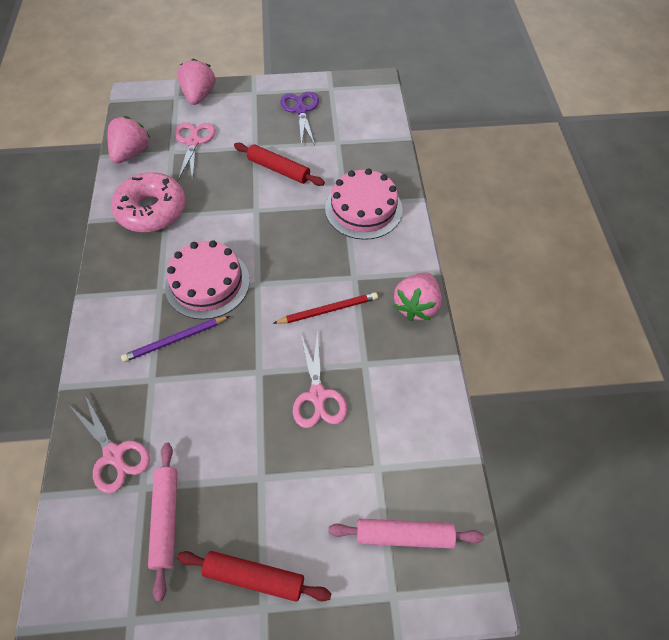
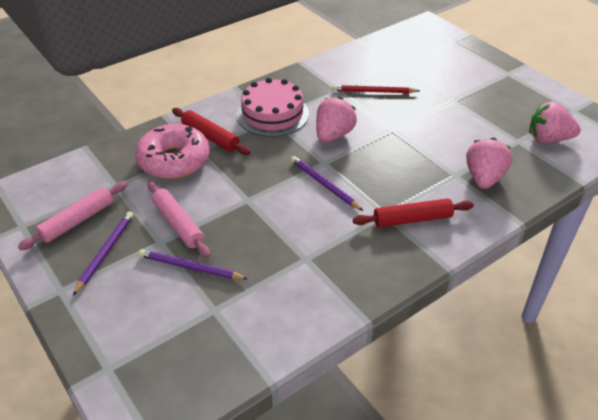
pink cake: 2 -> 1
pink scissors: 3 -> 0
purple pencil: 1 -> 3
purple scissors: 1 -> 0

